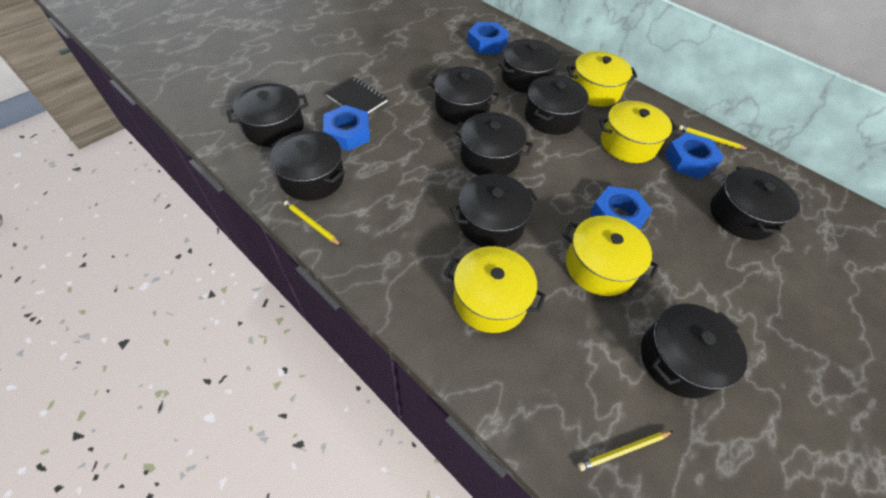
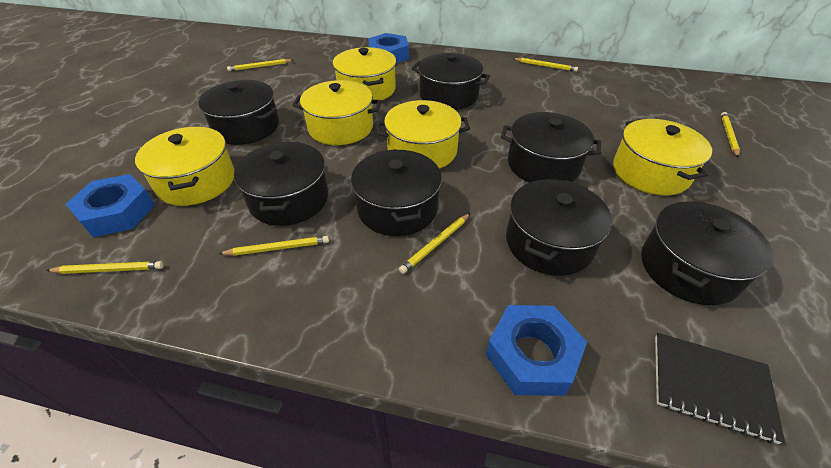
black pot: 9 -> 7
blue nut: 4 -> 3
yellow pencil: 3 -> 6
yellow pot: 4 -> 5

